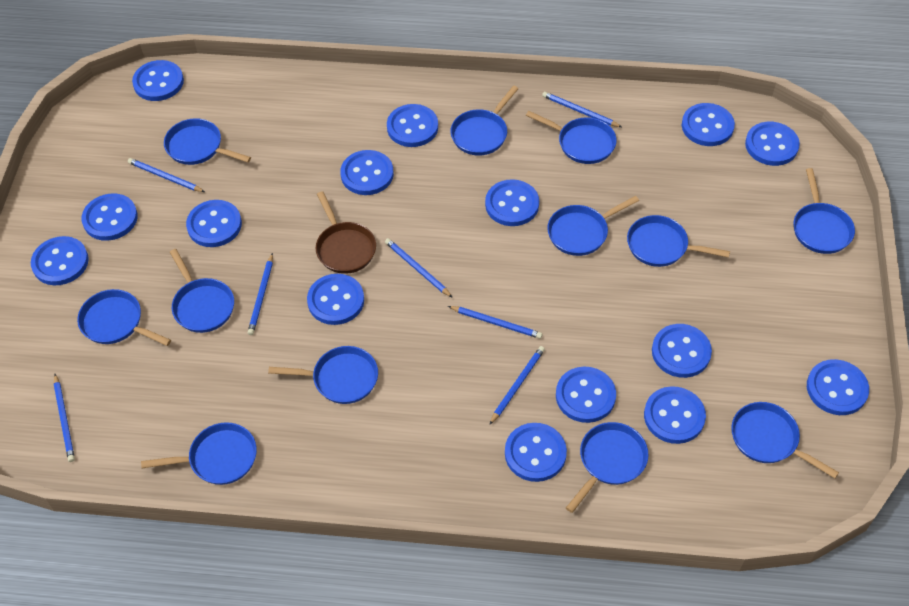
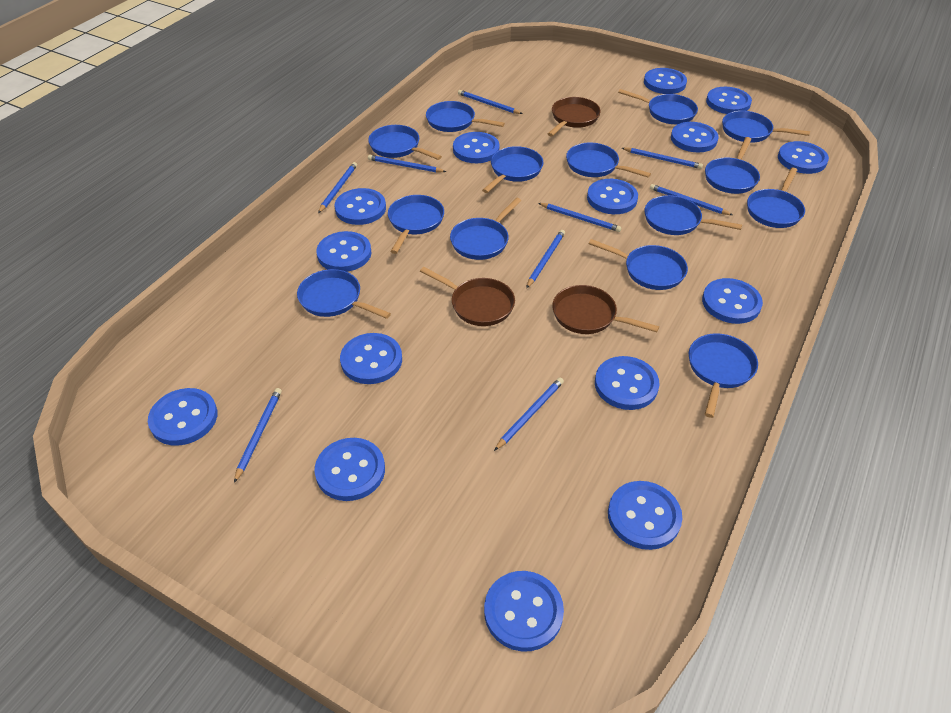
blue pan: 12 -> 14
blue pencil: 7 -> 9
brown pan: 1 -> 3

